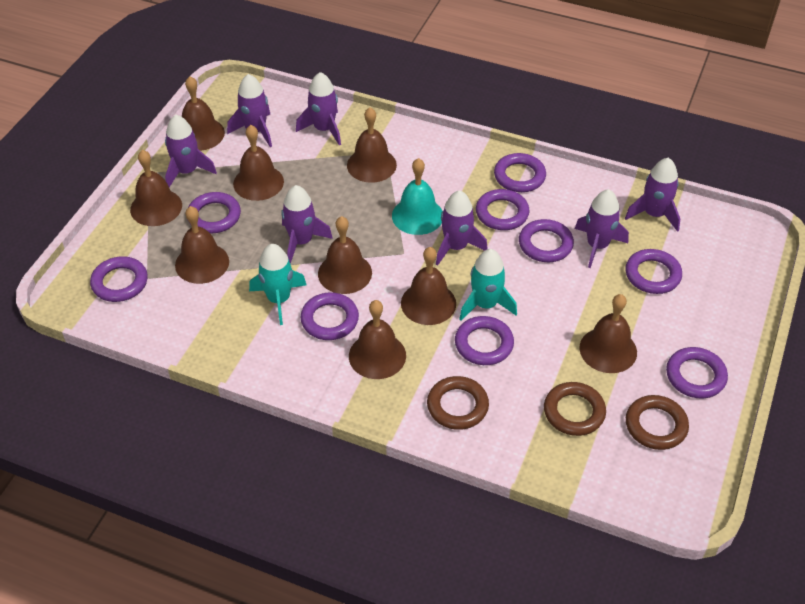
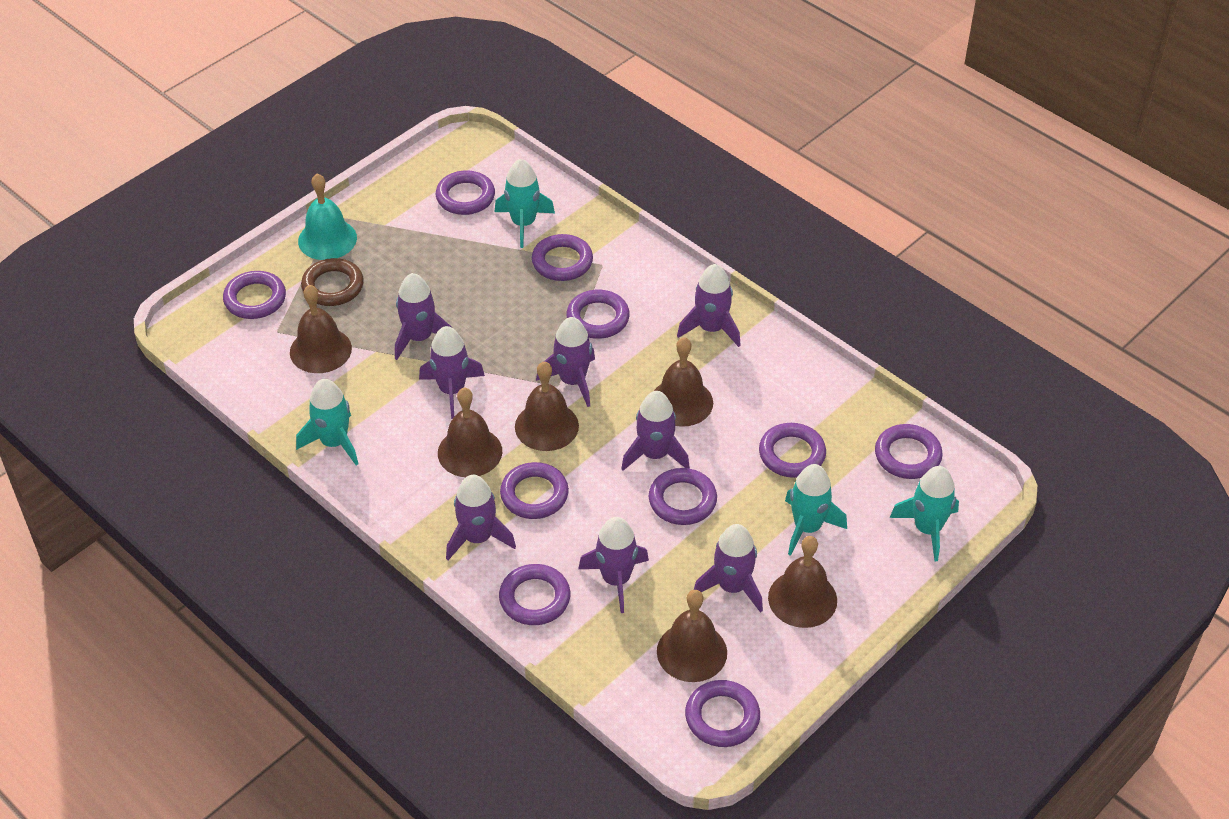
brown bell: 9 -> 6
brown ring: 3 -> 1
purple ring: 9 -> 10
purple rocket: 7 -> 8
turquoise rocket: 2 -> 4

